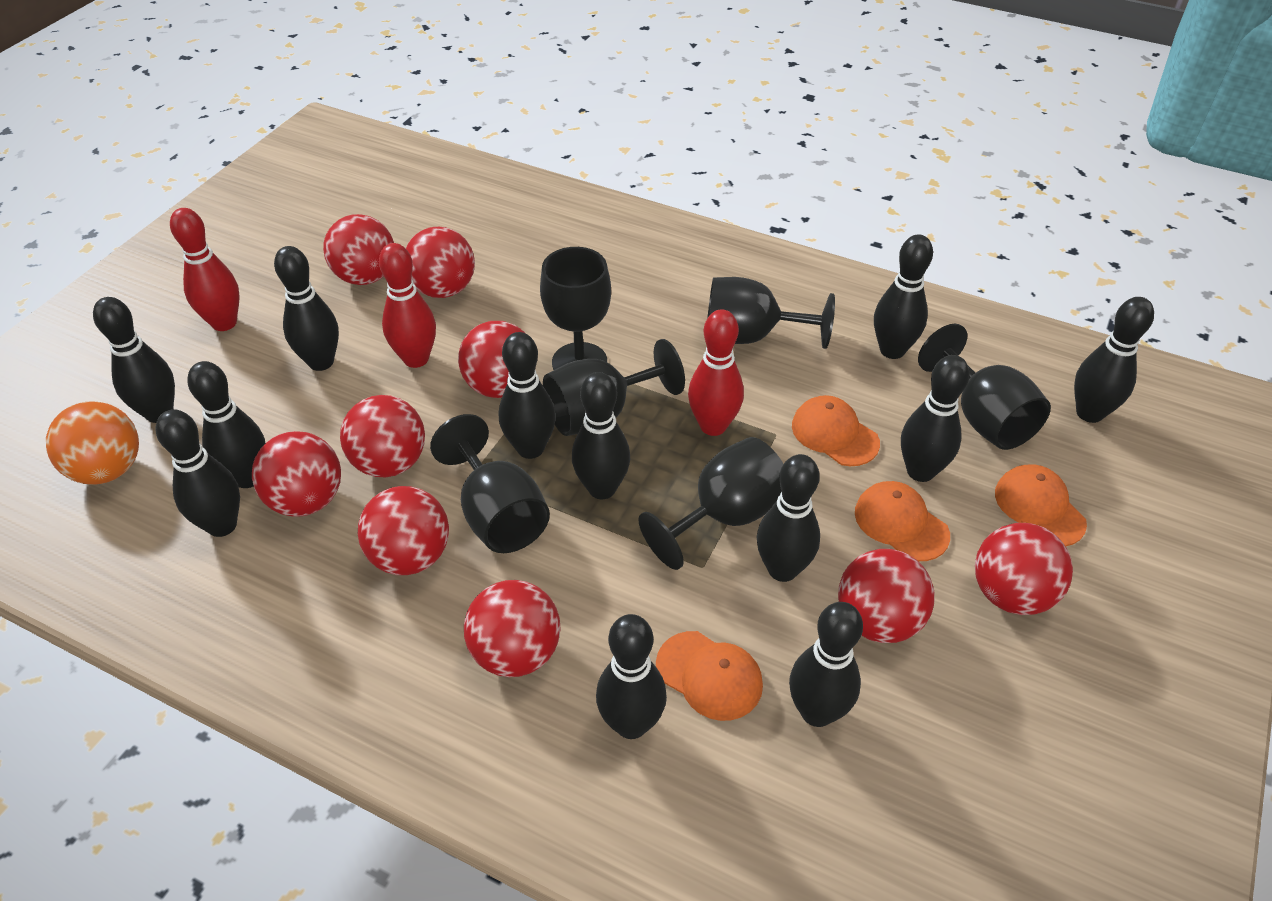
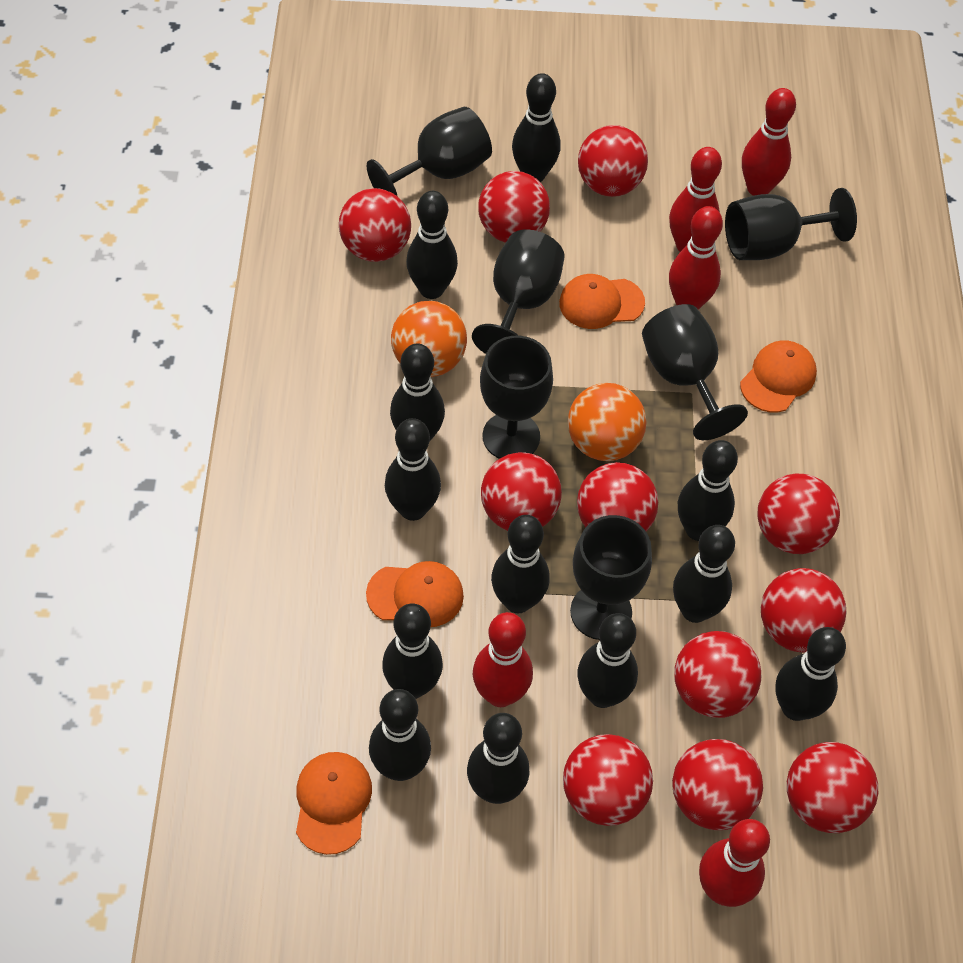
orange ball: 1 -> 2
red ball: 9 -> 11
red bowling pin: 3 -> 5

